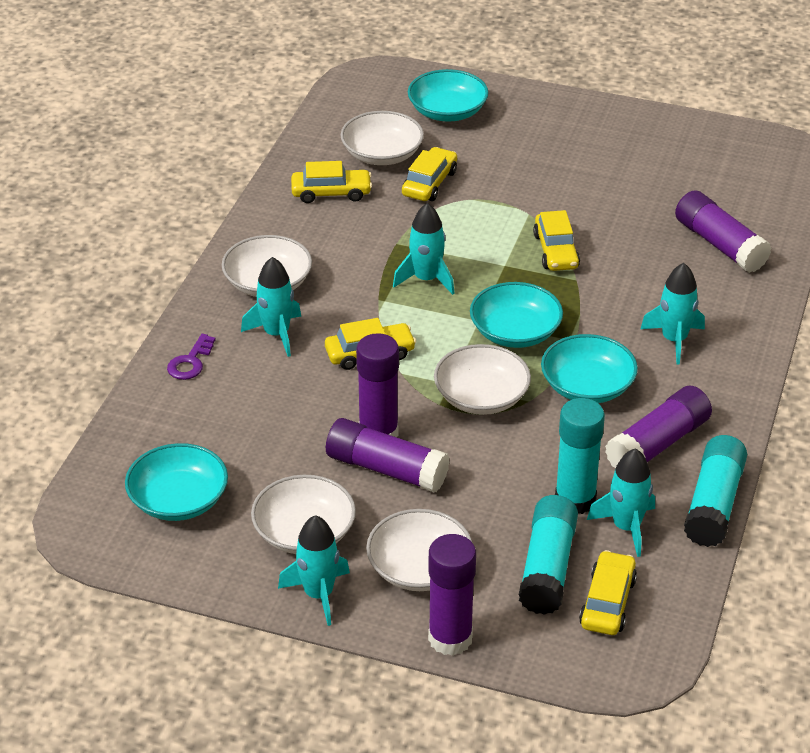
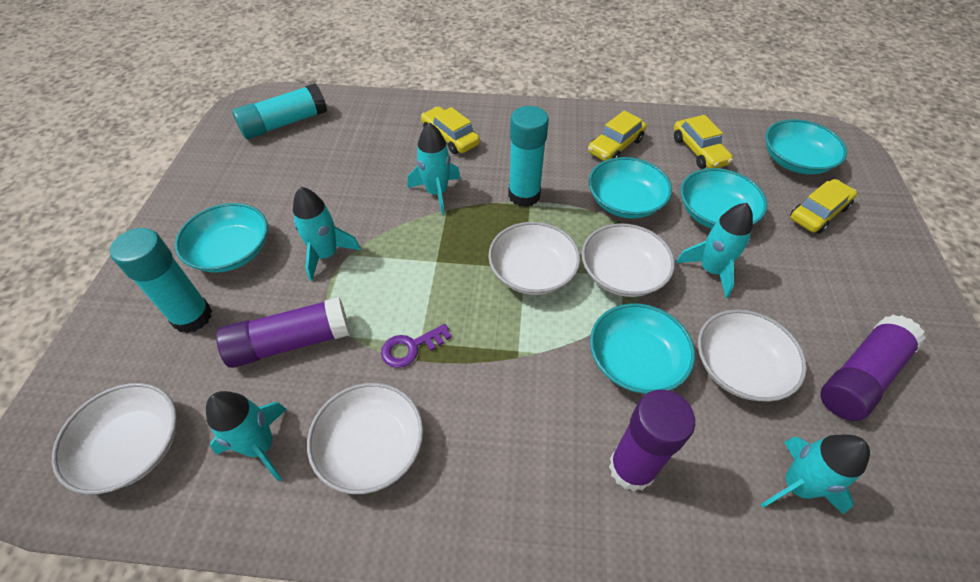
purple glue stick: 5 -> 3
turquoise bowl: 4 -> 5
yellow car: 5 -> 4

